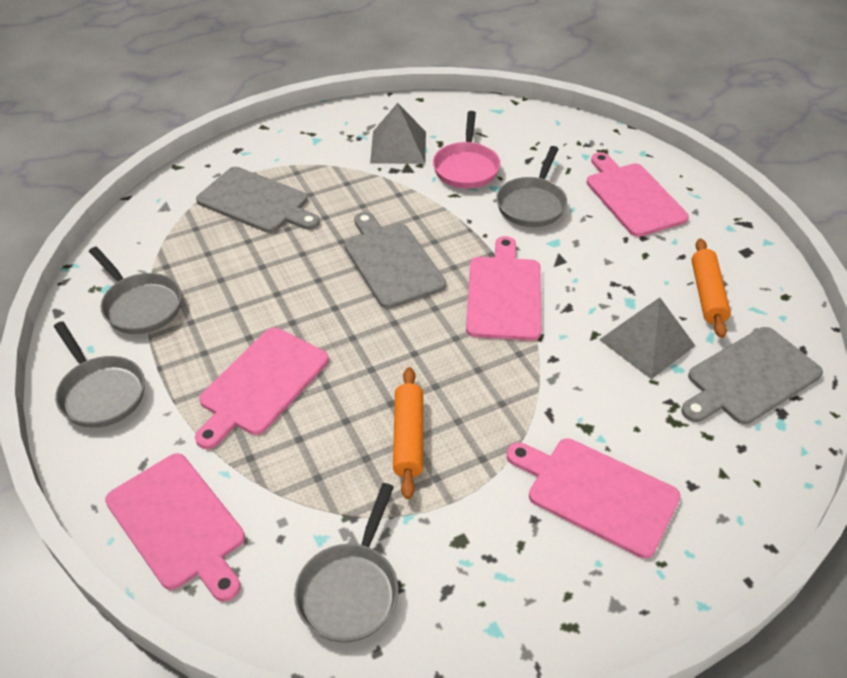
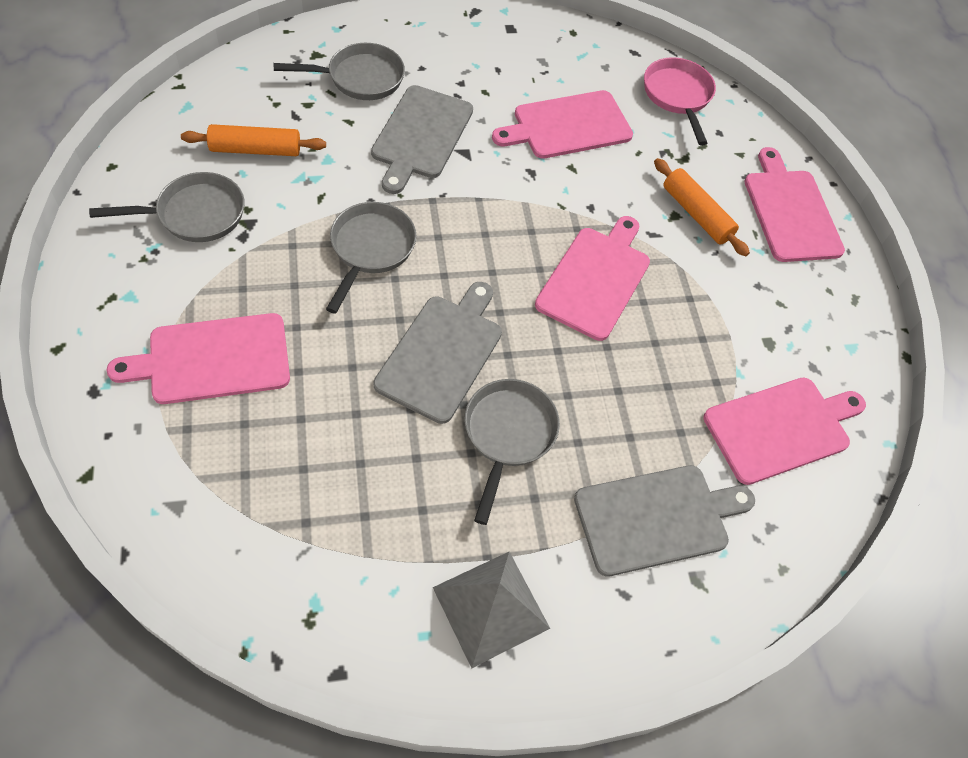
grey pyramid: 2 -> 1

